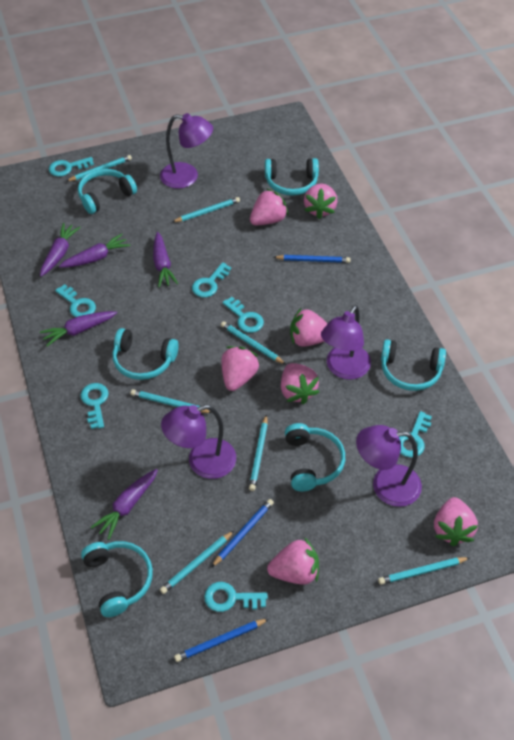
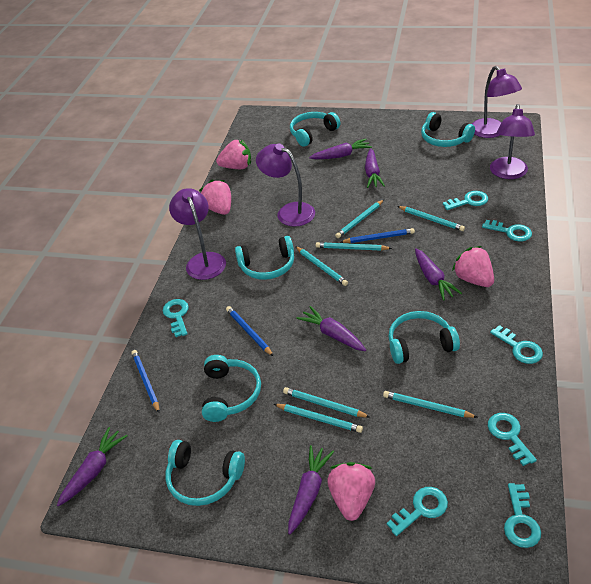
pink strawberry: 7 -> 4
purple carrot: 5 -> 6

